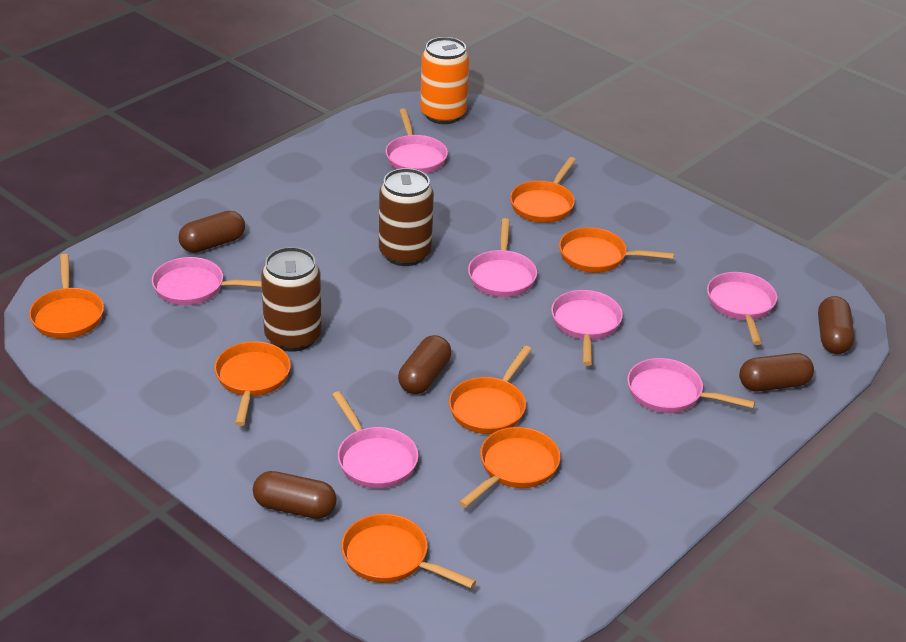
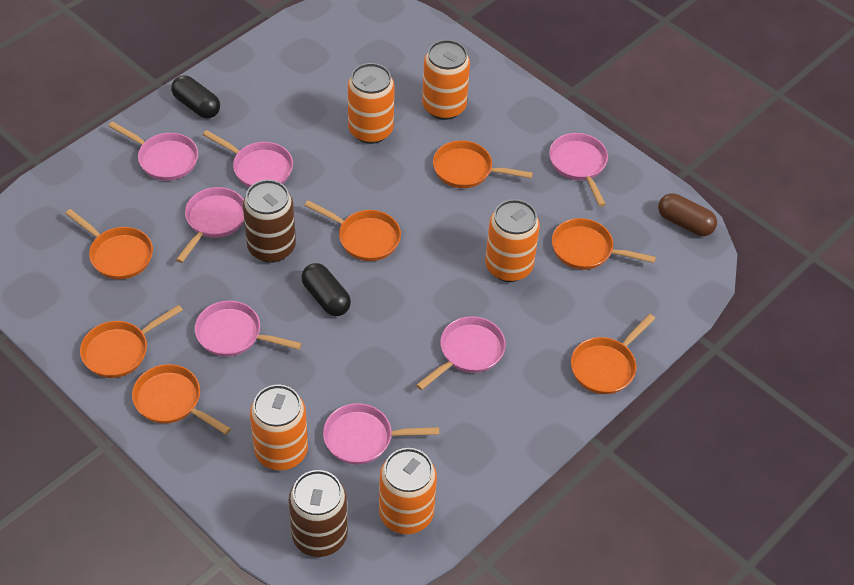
black capsule: 0 -> 2
brown capsule: 5 -> 1
orange can: 1 -> 5

